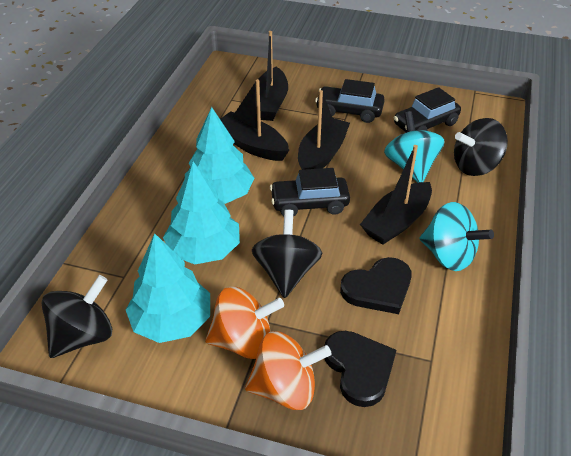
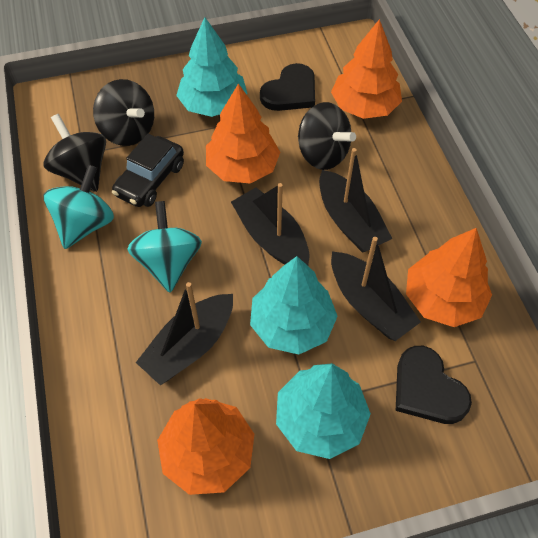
black car: 3 -> 1
orange spinning top: 2 -> 0
orange tree: 0 -> 4

